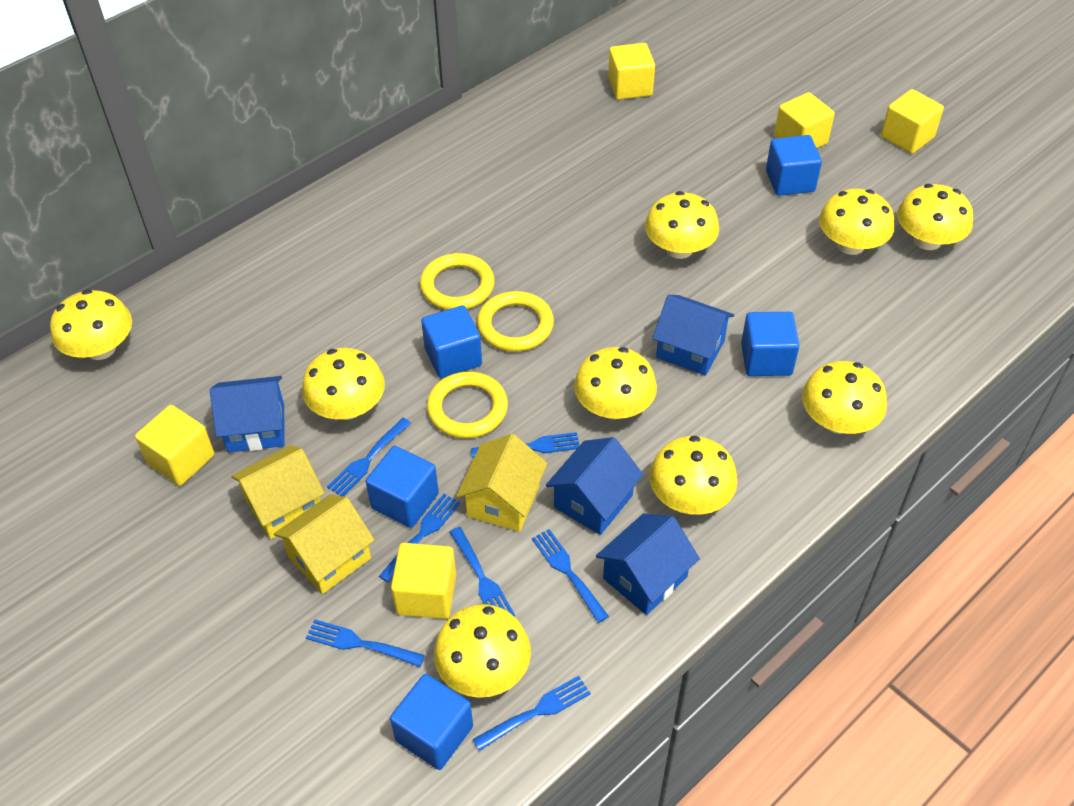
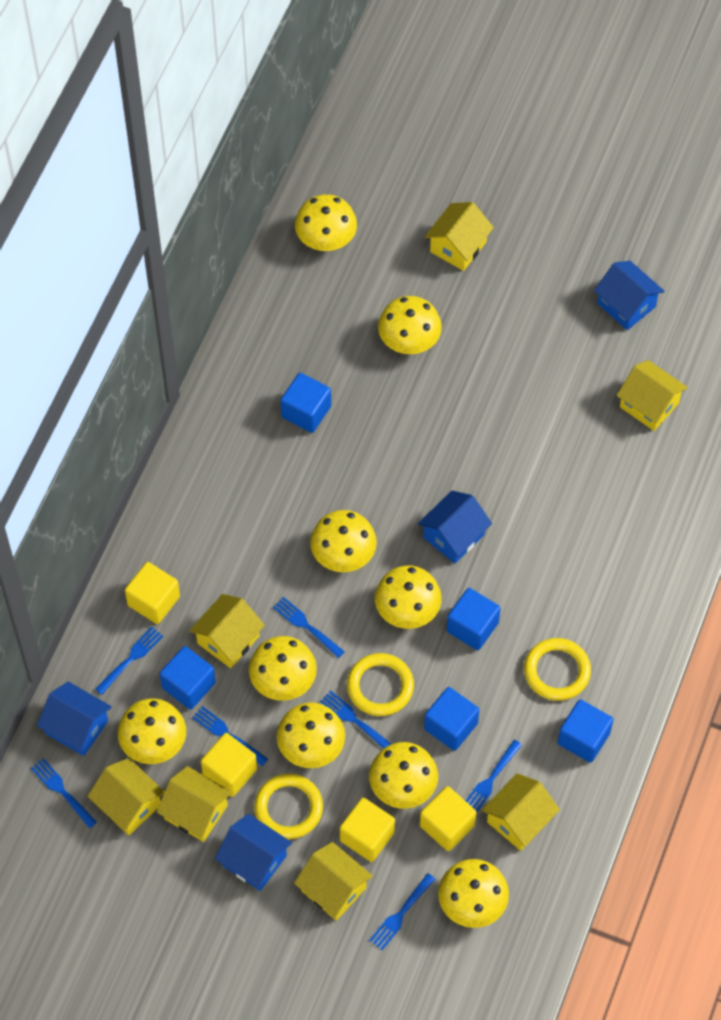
yellow cube: 5 -> 4
yellow house: 3 -> 7

